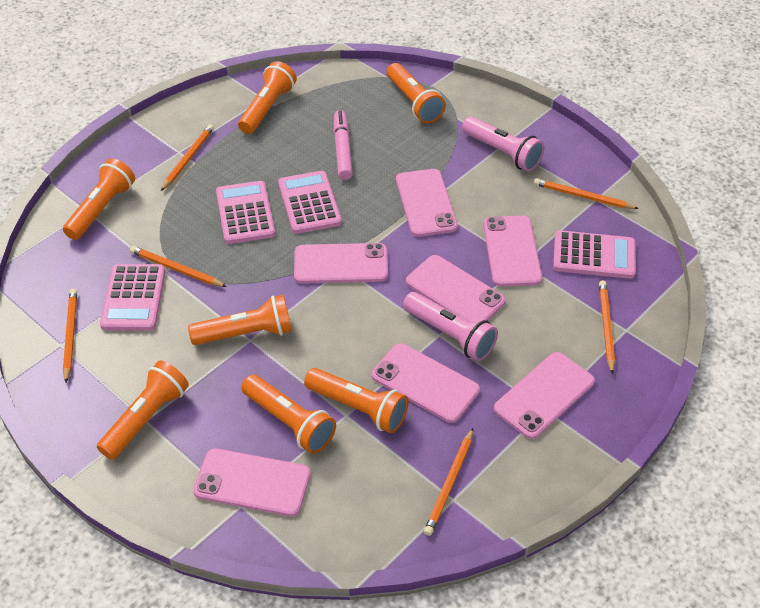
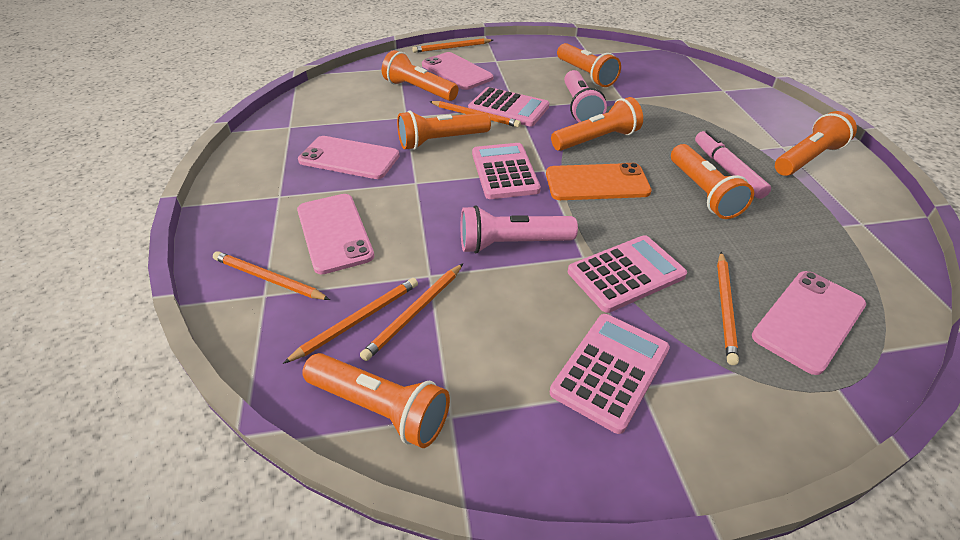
orange phone: 0 -> 1
pink phone: 7 -> 4

